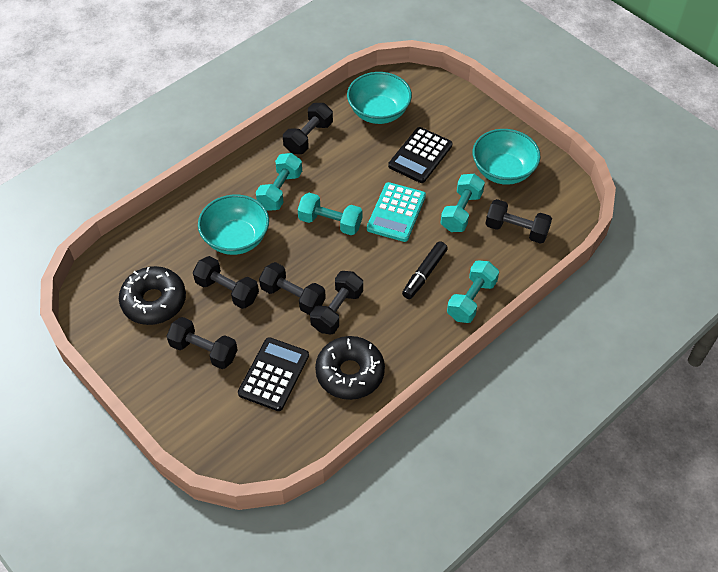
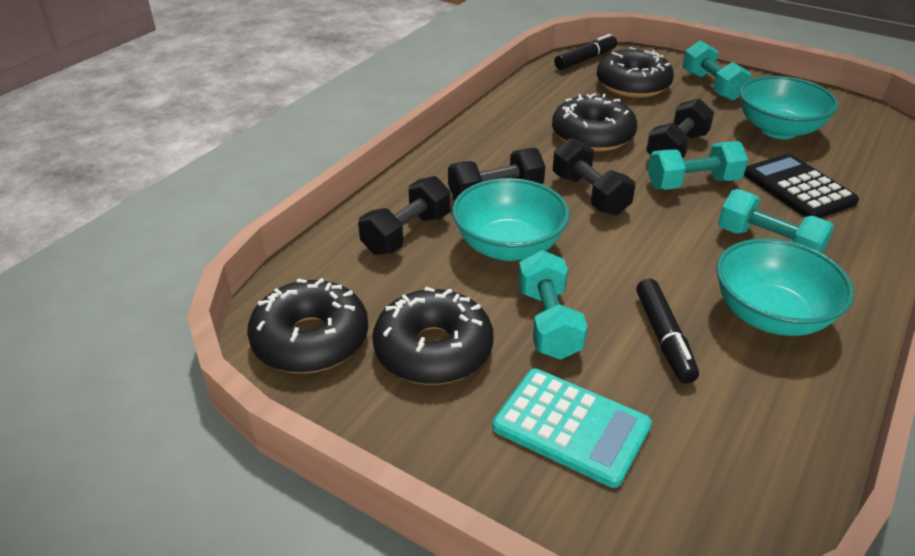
black calculator: 2 -> 1
black donut: 2 -> 4
black dumbbell: 6 -> 4
black marker: 1 -> 2

